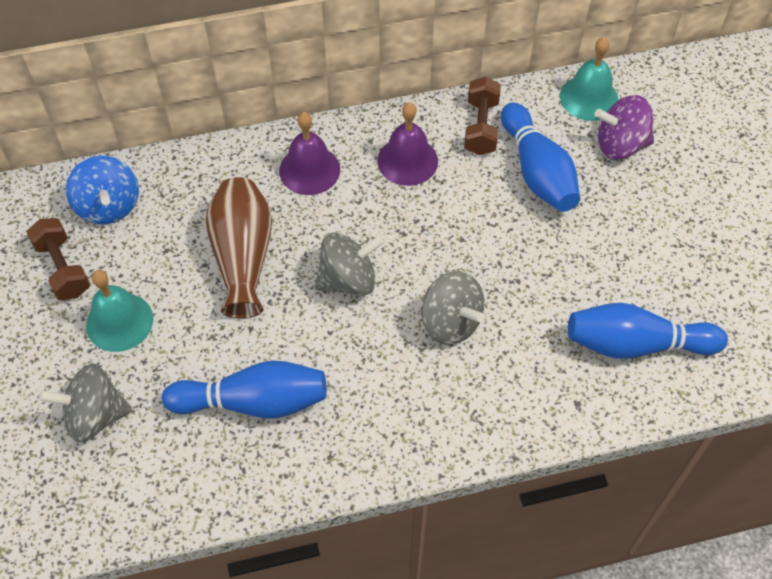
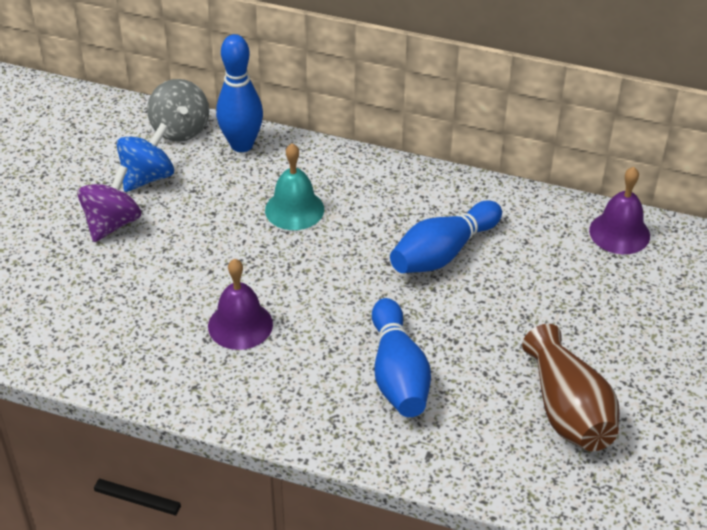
brown dumbbell: 2 -> 0
grey spinning top: 3 -> 1
turquoise bell: 2 -> 1

